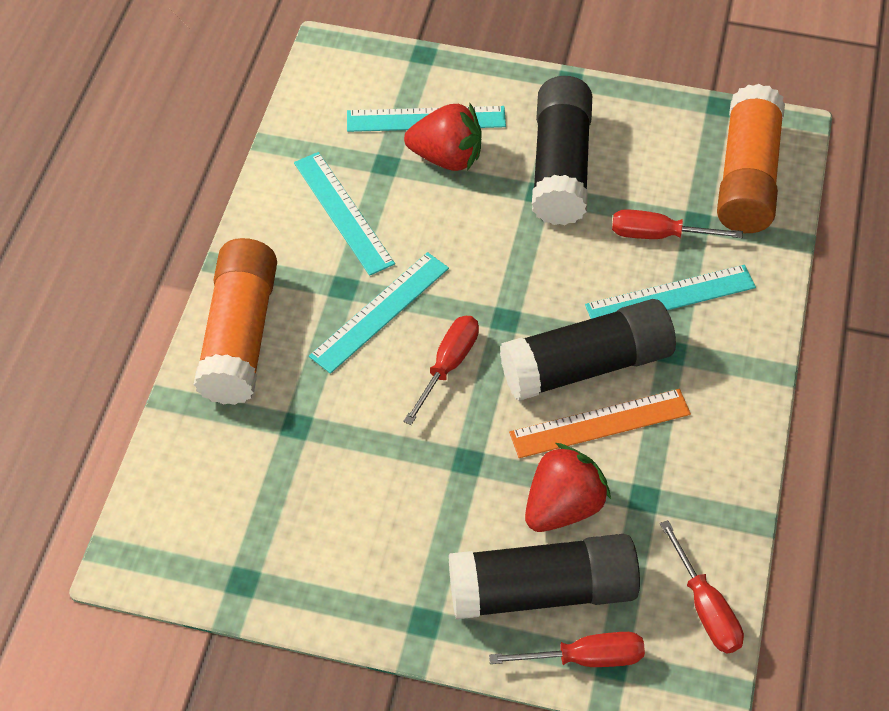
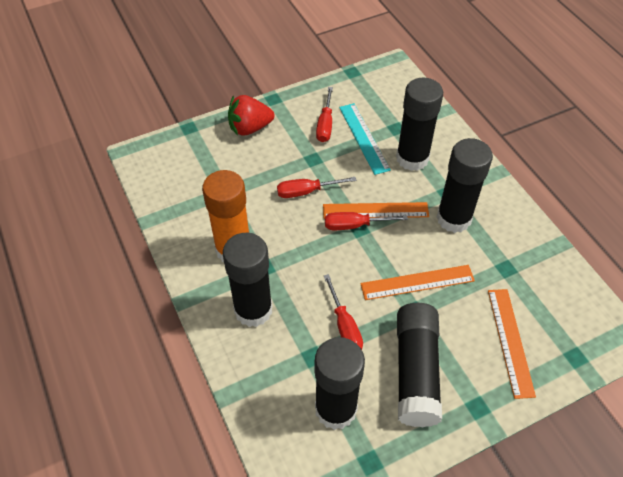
black glue stick: 3 -> 5
orange glue stick: 2 -> 1
orange ruler: 1 -> 3
red strawberry: 2 -> 1
turquoise ruler: 4 -> 1

